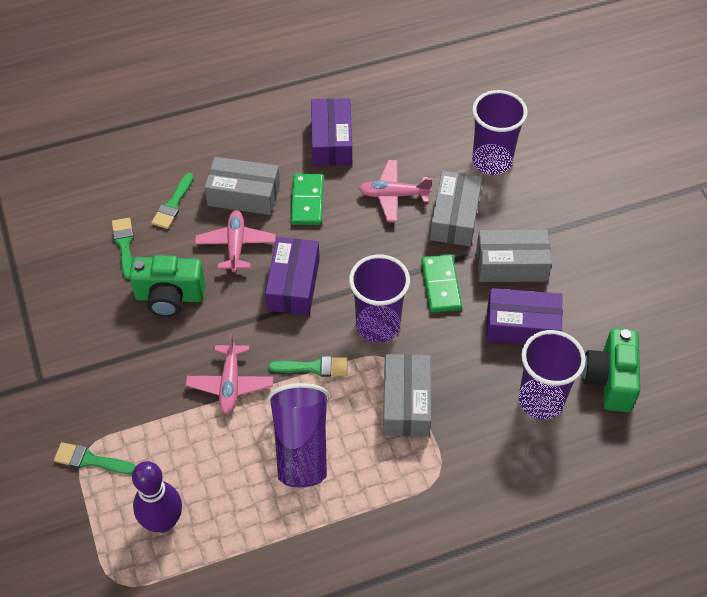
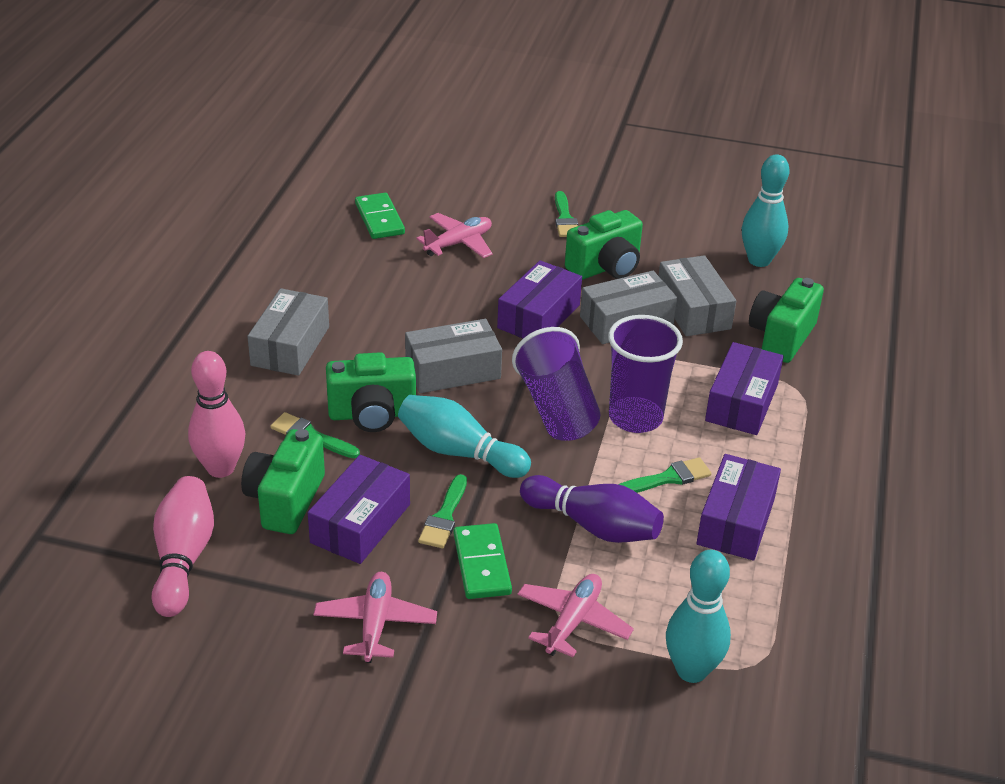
green camera: 2 -> 4
pink bowling pin: 0 -> 2
purple box: 3 -> 4
purple cup: 4 -> 2
turquoise bowling pin: 0 -> 3

